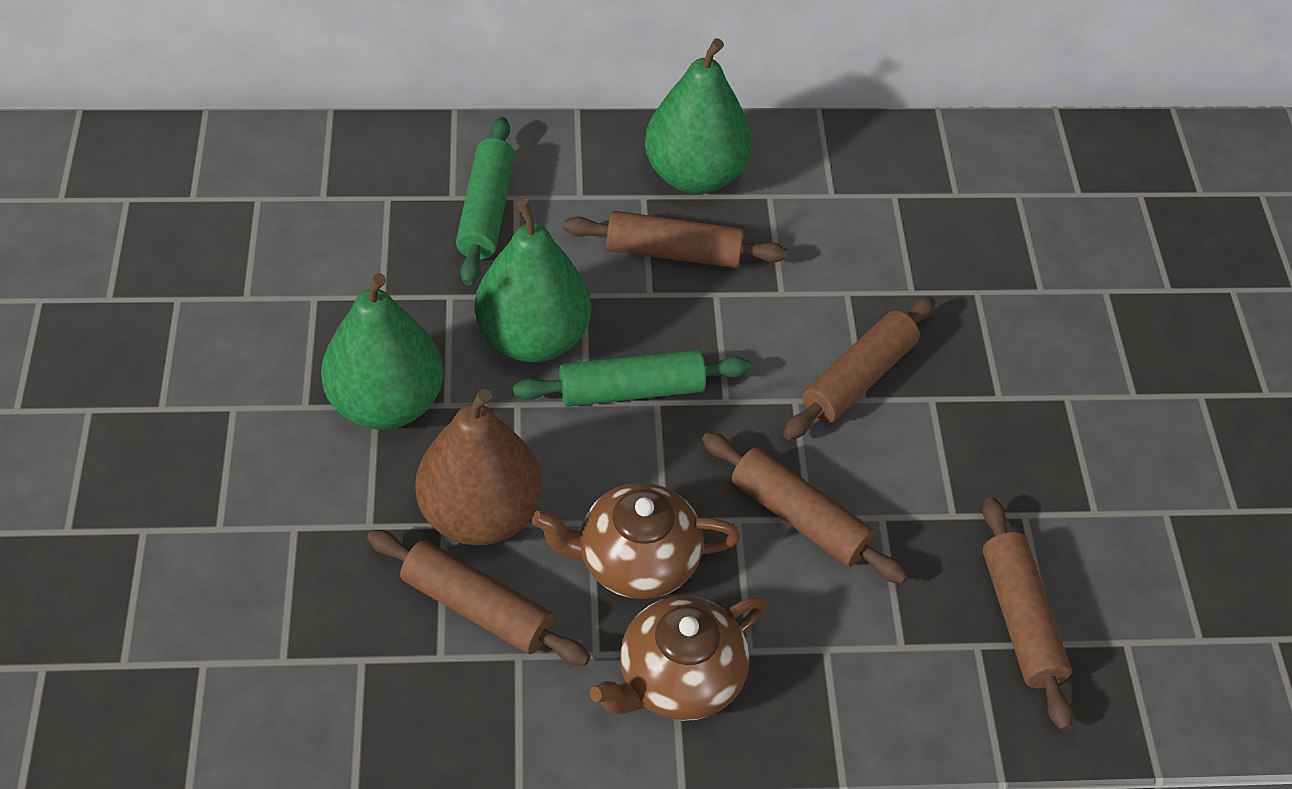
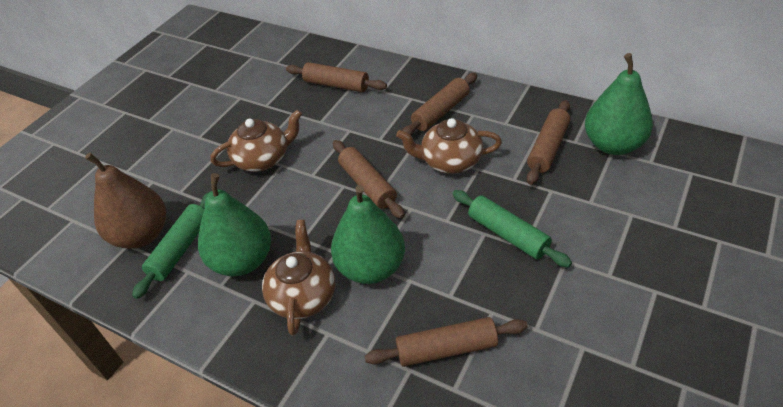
brown teapot: 2 -> 3

